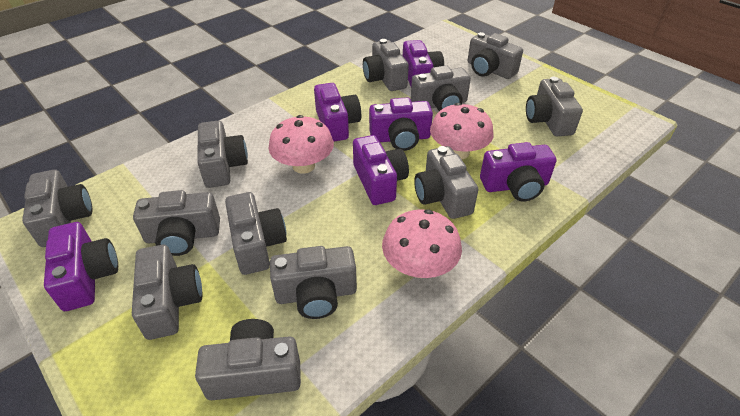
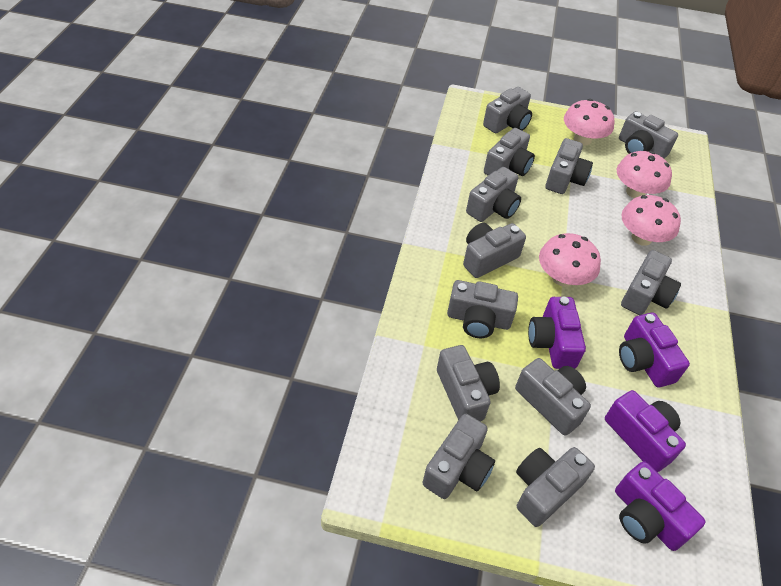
pink mushroom: 3 -> 4
purple camera: 6 -> 4

